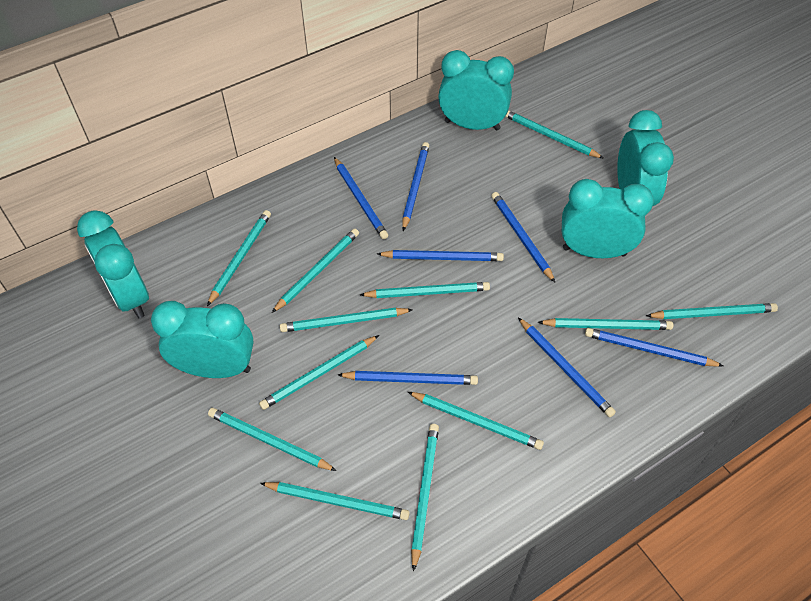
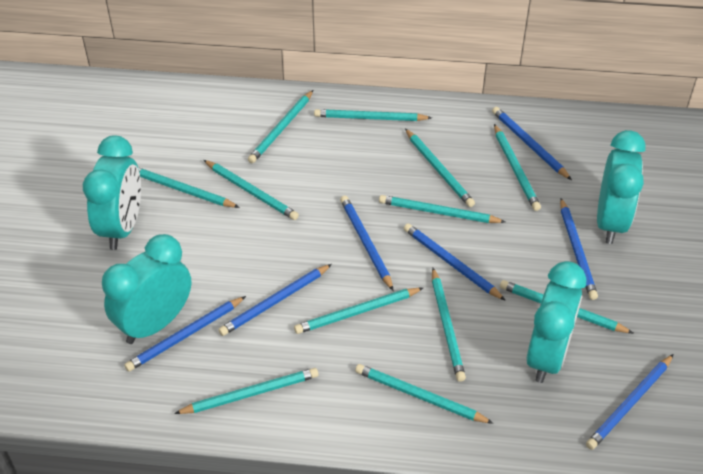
turquoise clock: 5 -> 4

